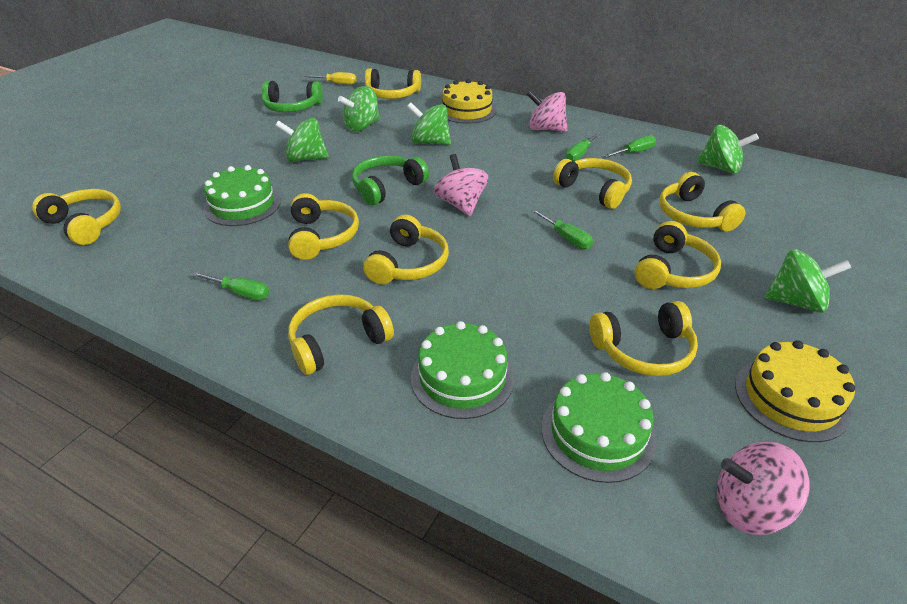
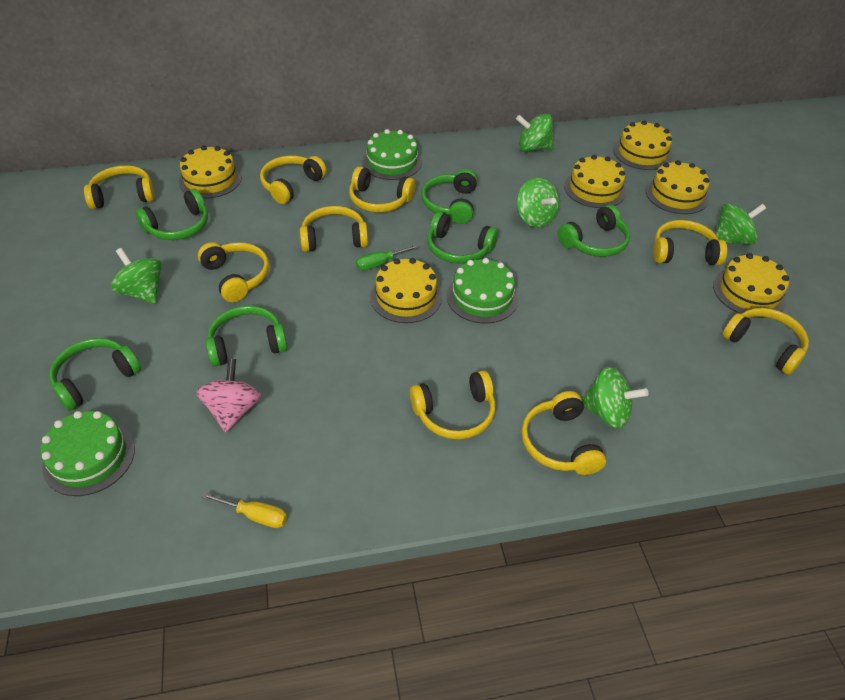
green headphones: 2 -> 6
green screwdriver: 4 -> 1
pink spinning top: 3 -> 1
yellow cake: 2 -> 6

